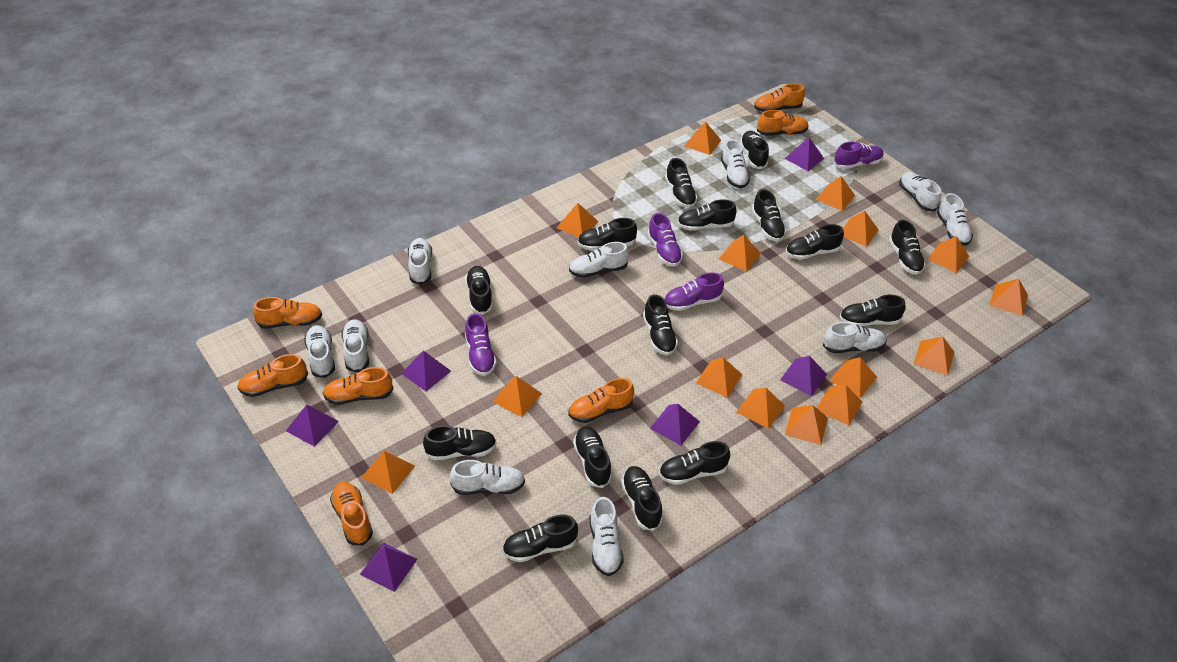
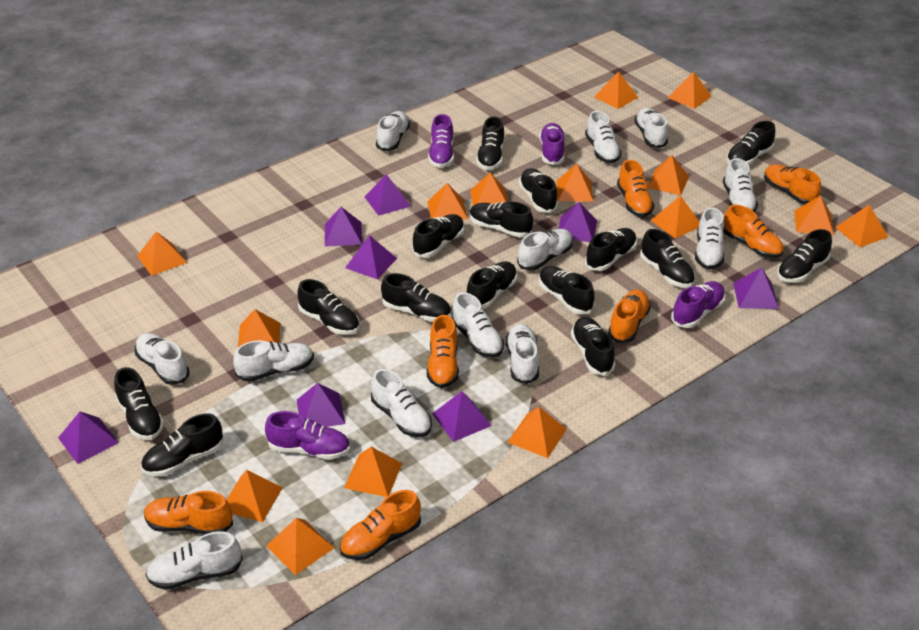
purple pyramid: 6 -> 8
white shoe: 10 -> 12

